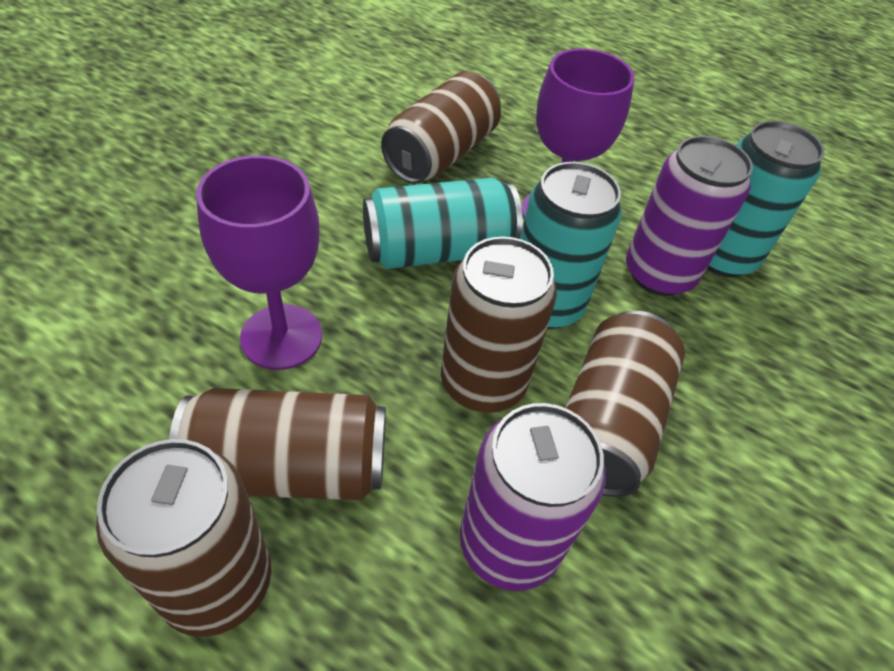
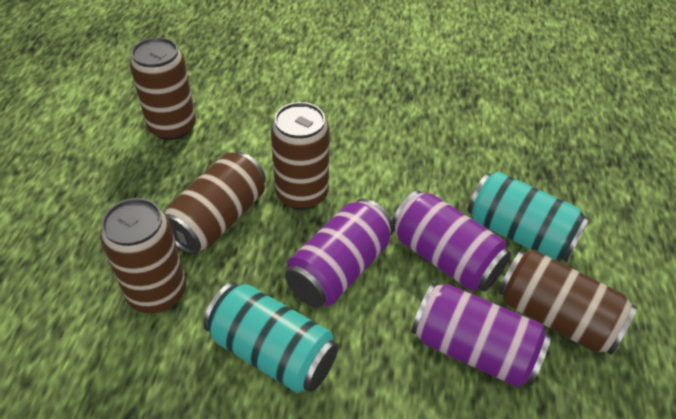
purple can: 2 -> 3
purple goblet: 2 -> 0
turquoise can: 3 -> 2

